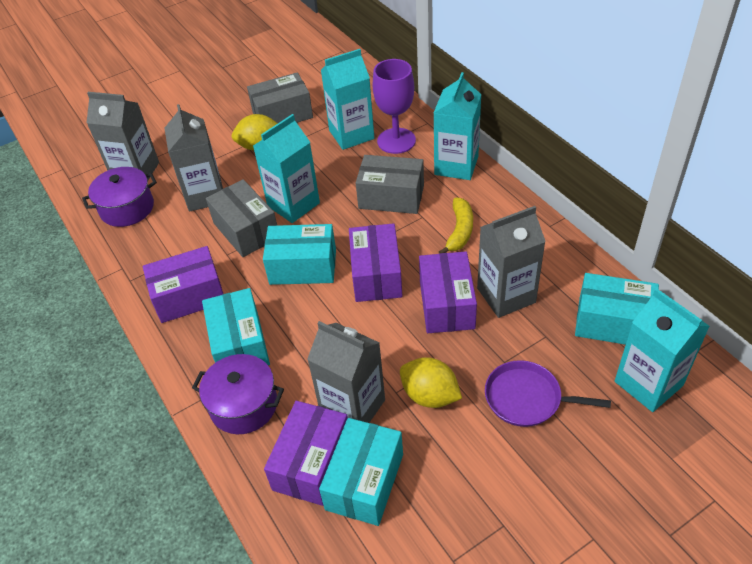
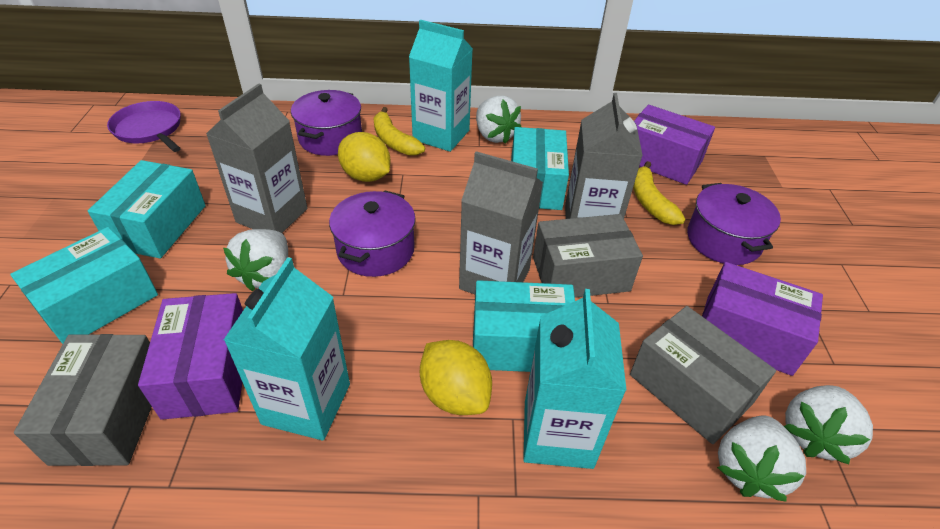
grey carton: 4 -> 3
purple box: 4 -> 3
purple goblet: 1 -> 0
purple pot: 2 -> 3
turquoise carton: 4 -> 3
white strawberry: 0 -> 4
yellow banana: 1 -> 2

